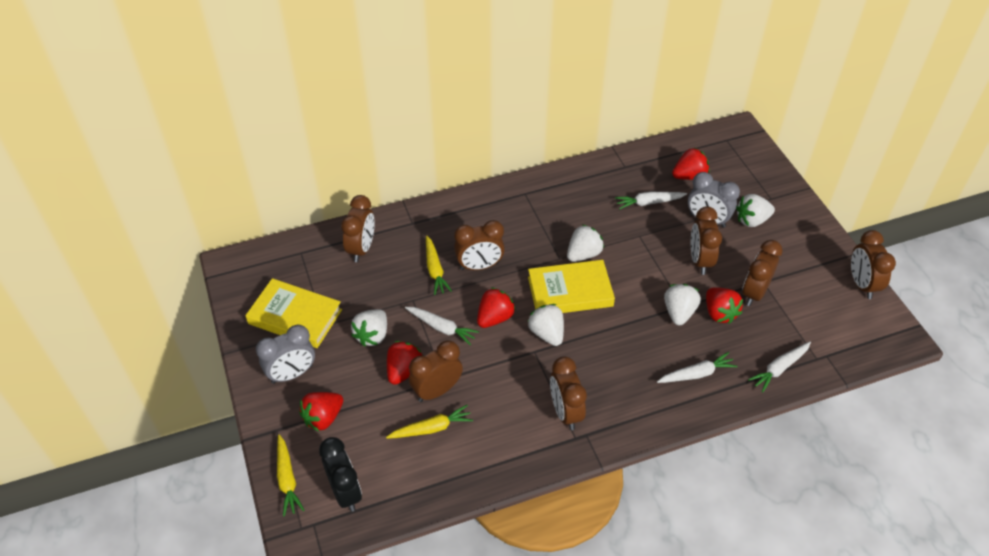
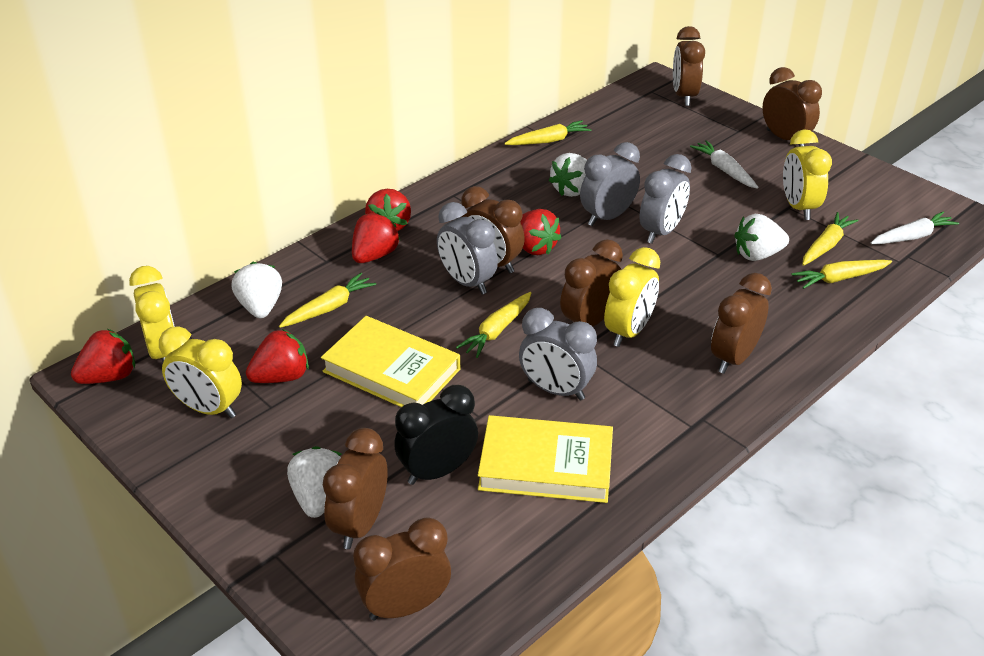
grey clock: 2 -> 4
white carrot: 4 -> 2
white strawberry: 5 -> 4
yellow carrot: 3 -> 5
yellow clock: 0 -> 4

